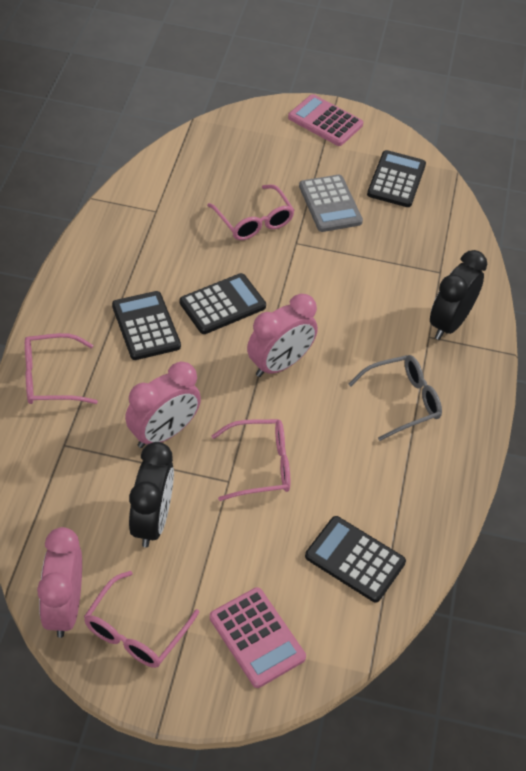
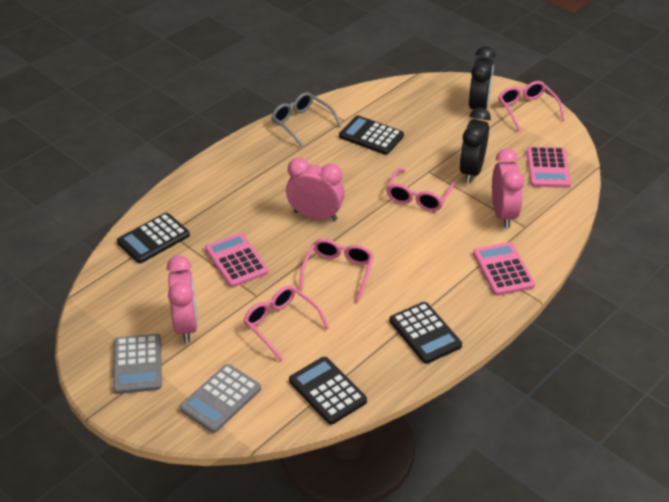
grey calculator: 1 -> 2
pink calculator: 2 -> 3

